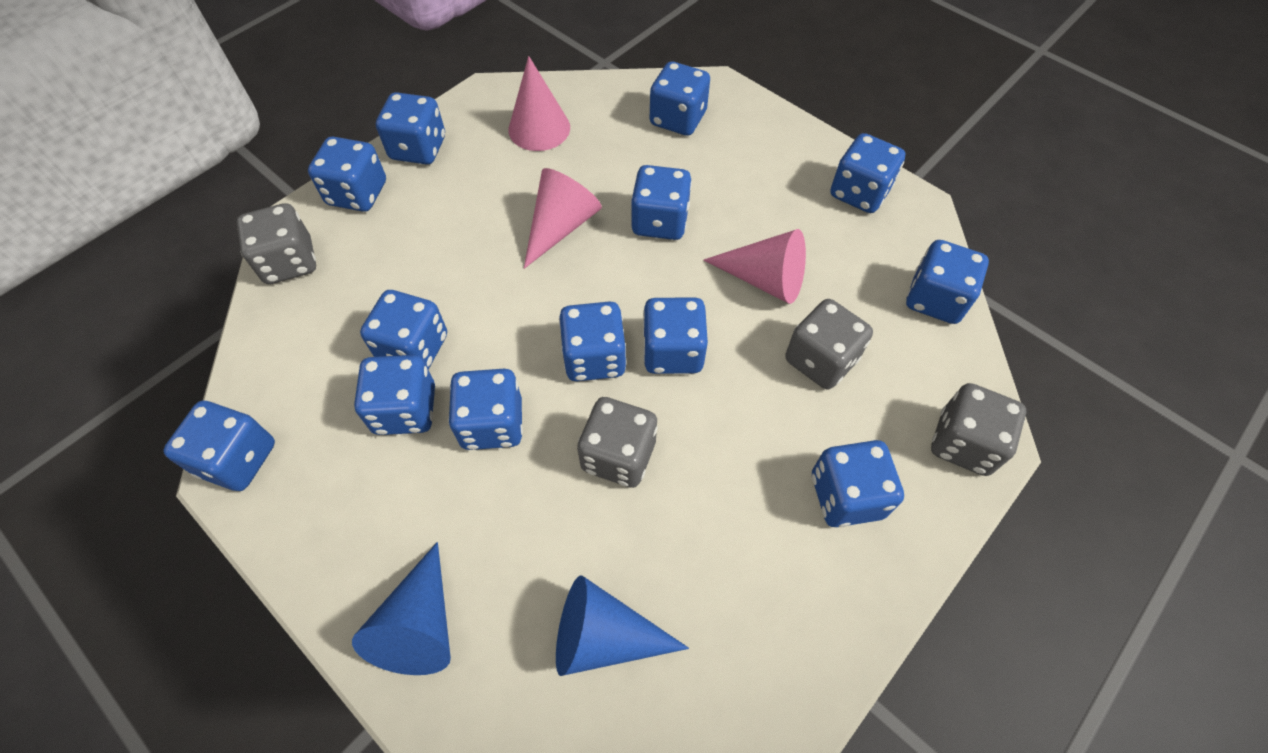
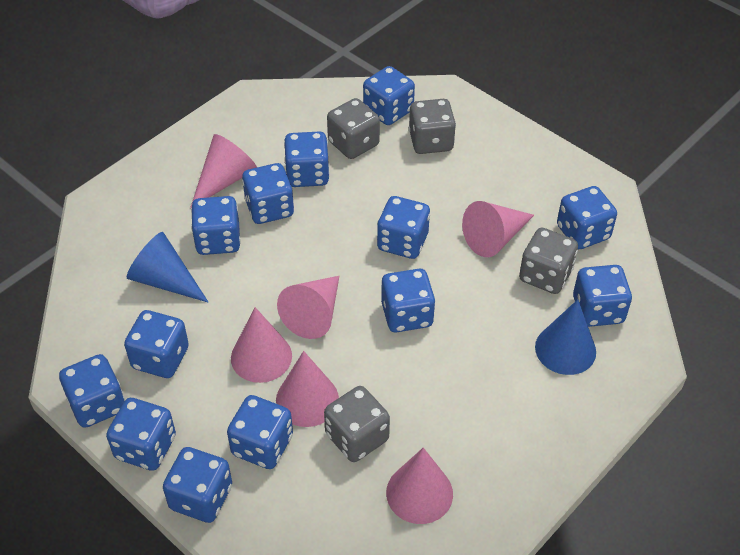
pink cone: 3 -> 6

